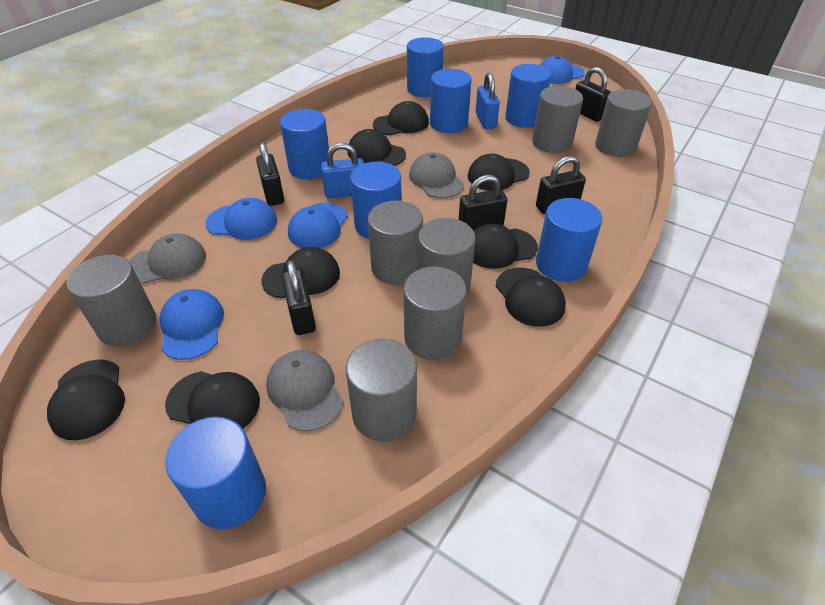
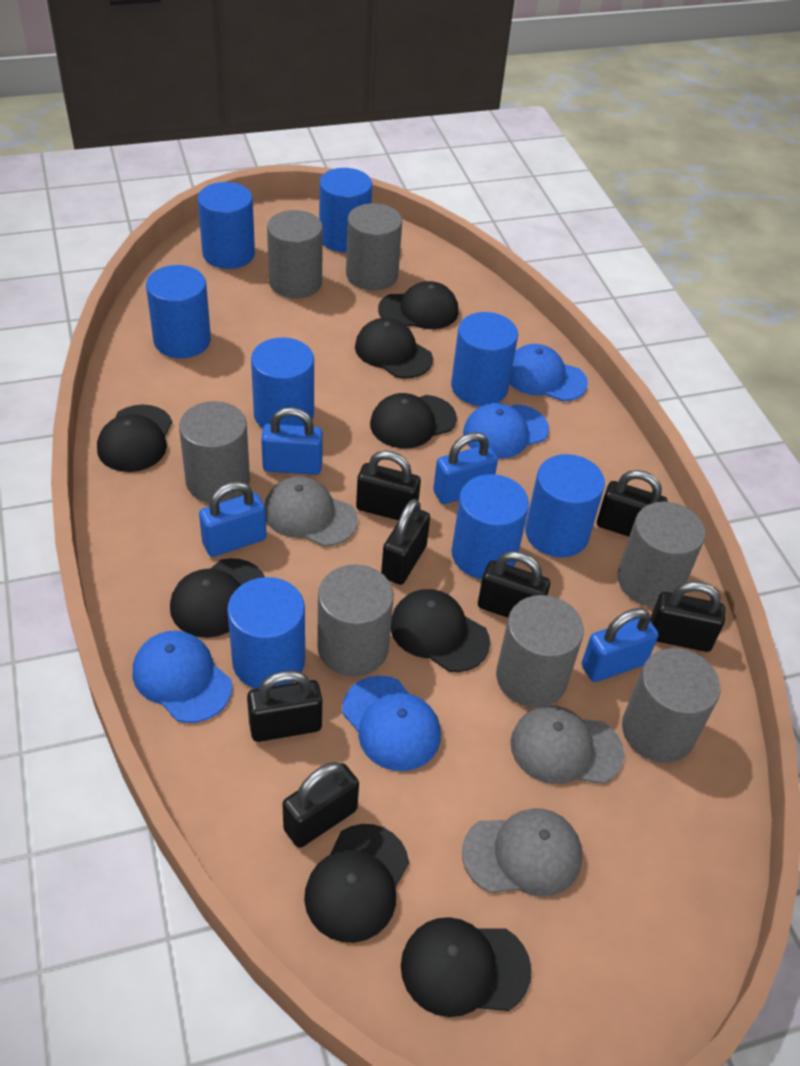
black padlock: 5 -> 7
blue cylinder: 7 -> 8
blue padlock: 2 -> 4

